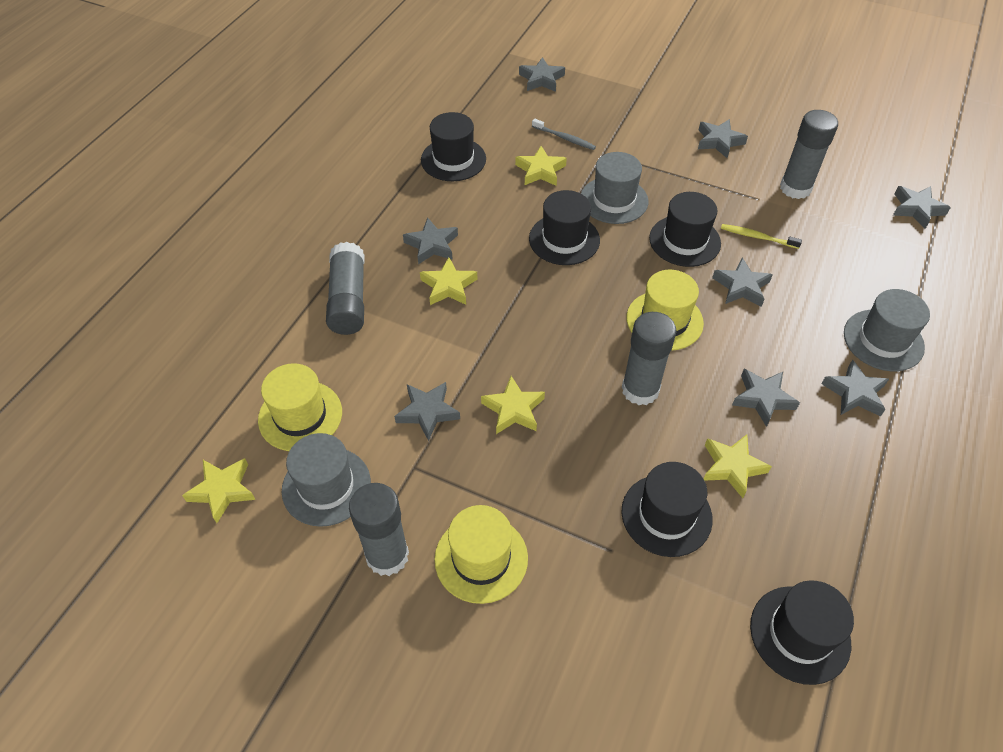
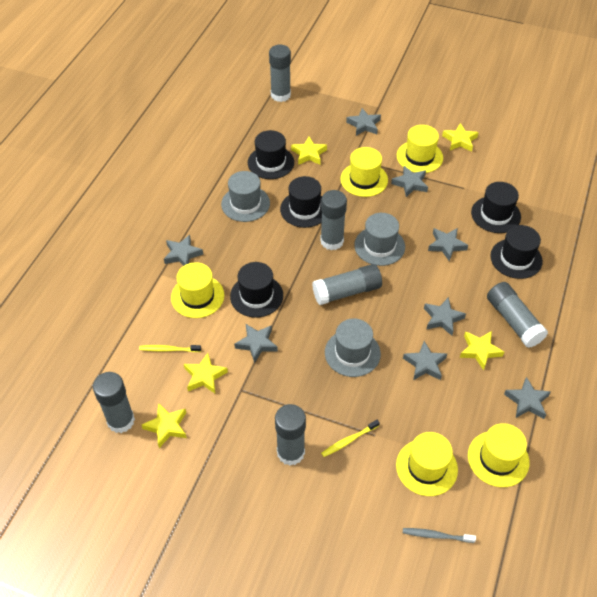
grey glue stick: 4 -> 6
yellow hat: 3 -> 5
yellow toothbrush: 1 -> 2

